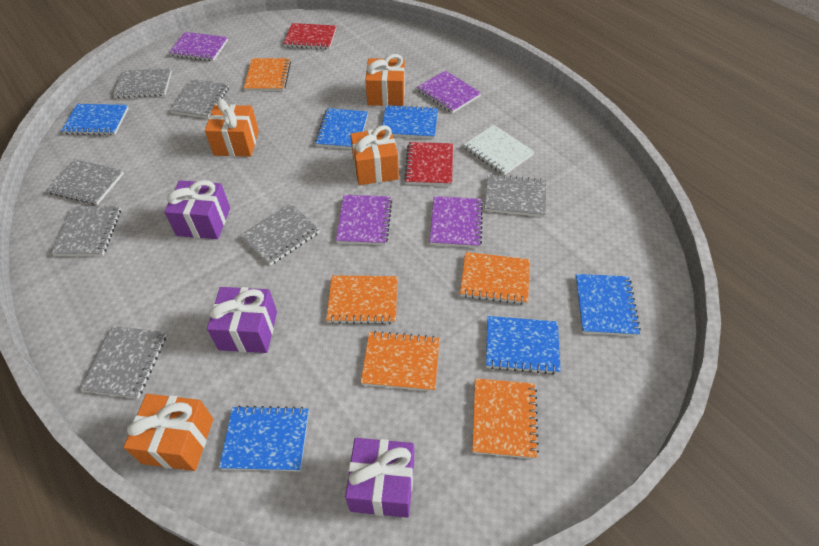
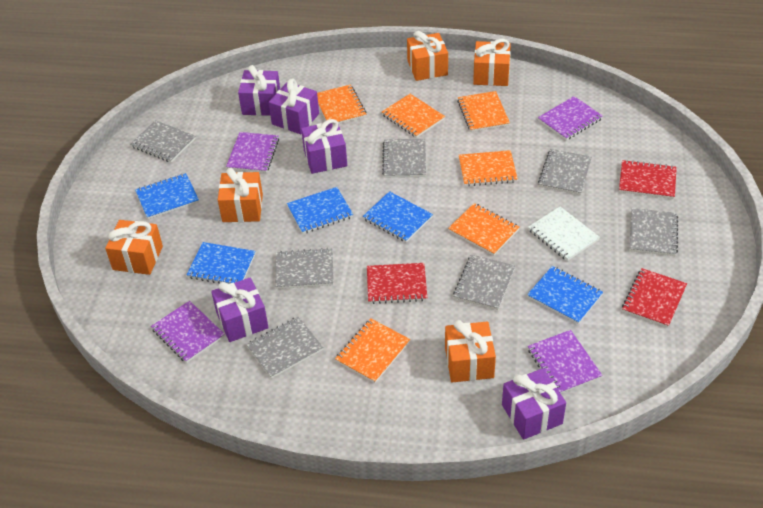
blue notebook: 6 -> 5
orange gift: 4 -> 5
orange notebook: 5 -> 6
purple gift: 3 -> 5
red notebook: 2 -> 3

